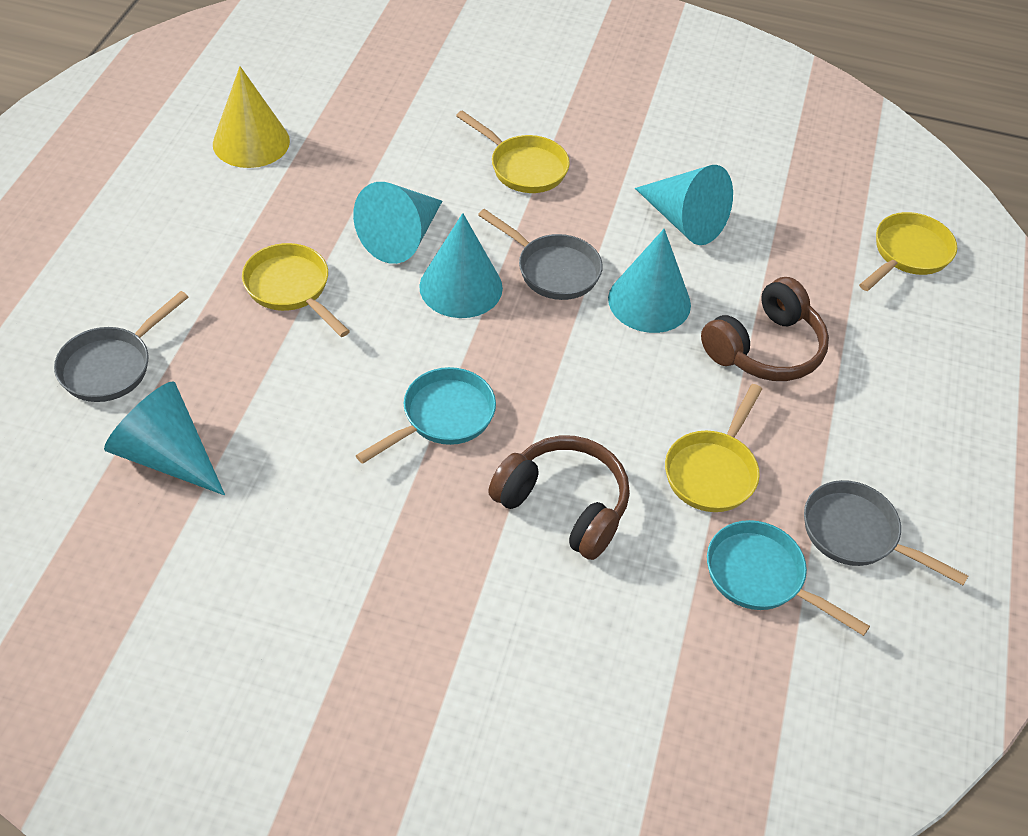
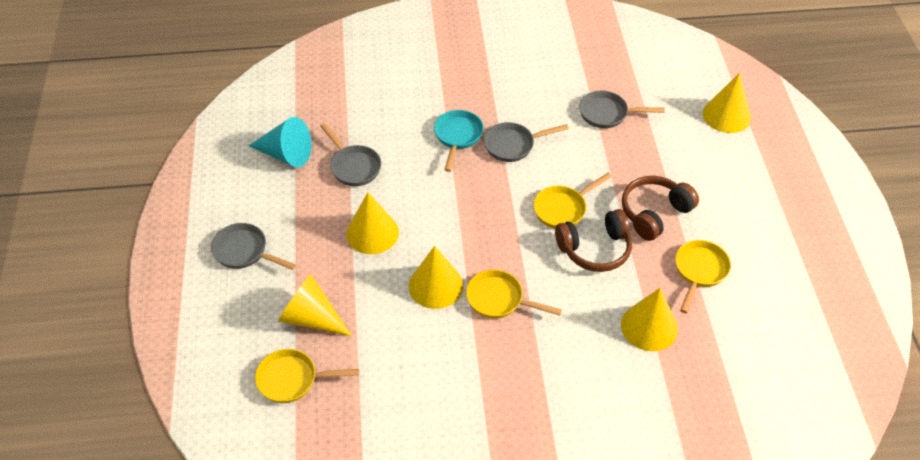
grey pan: 3 -> 4
turquoise cone: 5 -> 1
turquoise pan: 2 -> 1
yellow cone: 1 -> 5

